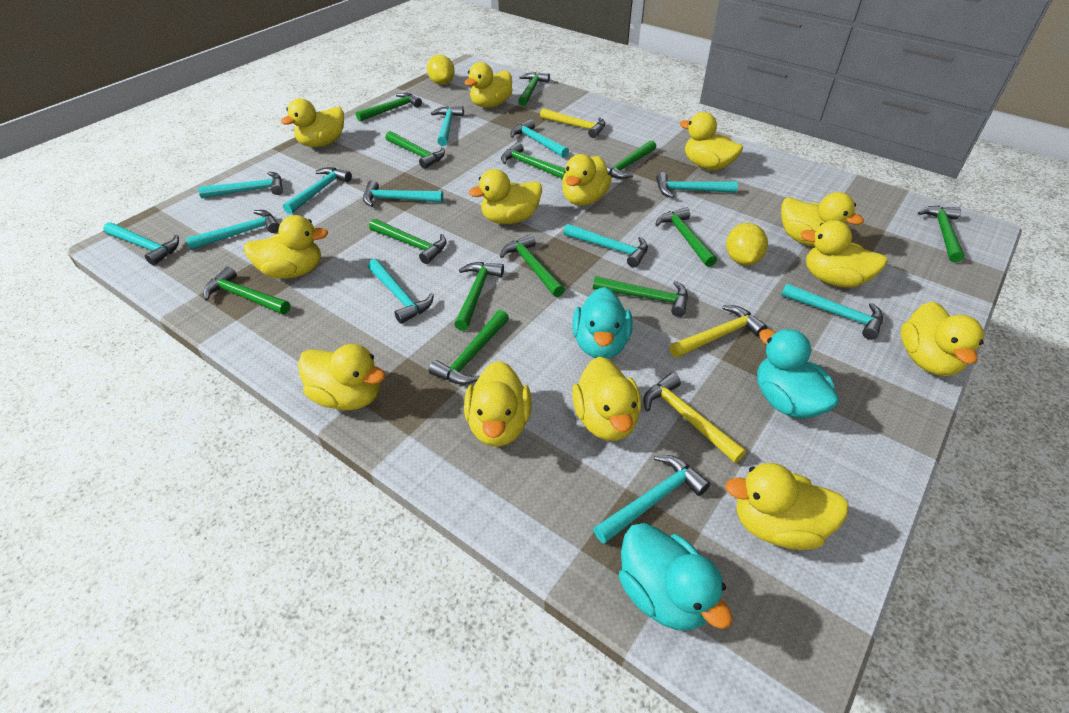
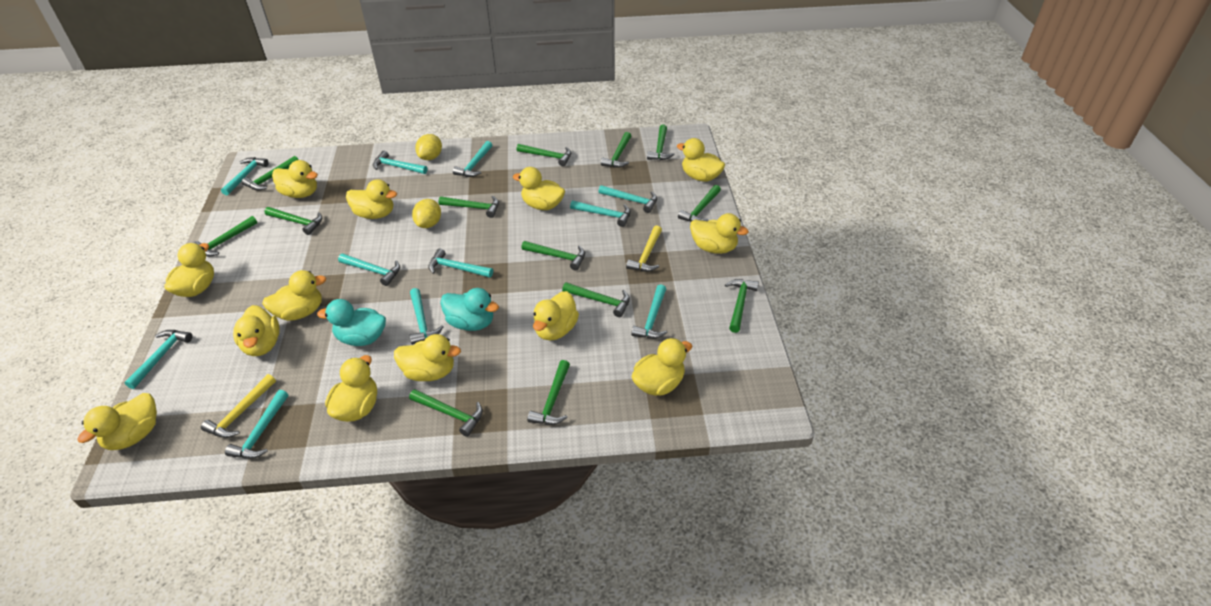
turquoise duck: 3 -> 2
turquoise hammer: 12 -> 11
yellow hammer: 3 -> 2

